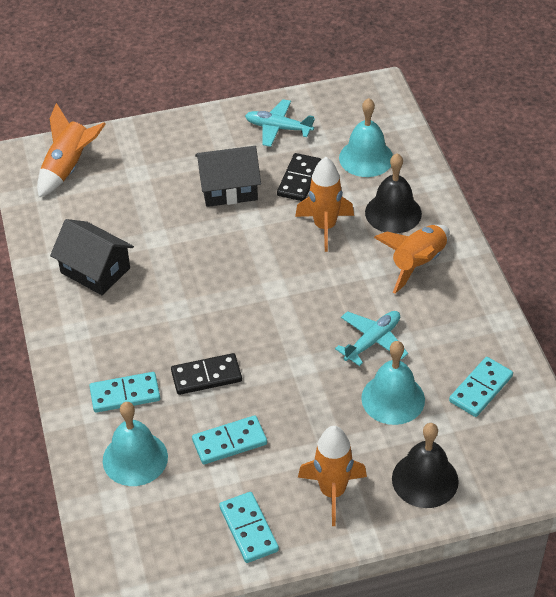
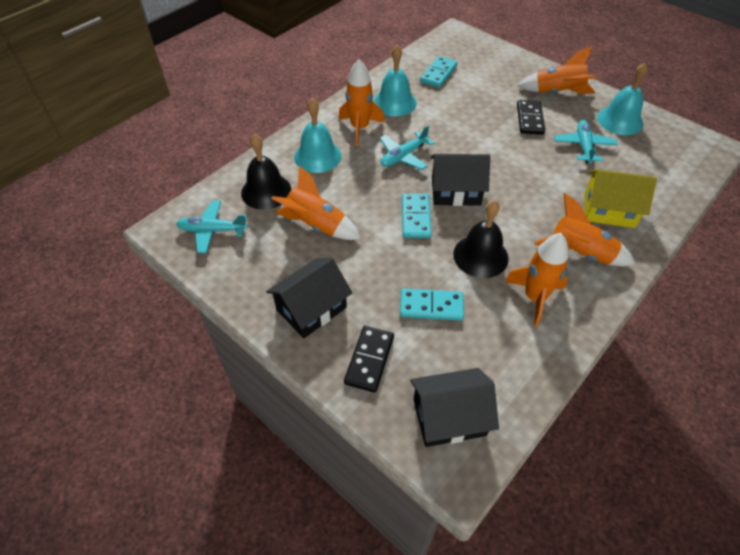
black house: 2 -> 3
orange rocket: 4 -> 5
turquoise domino: 4 -> 3
turquoise plane: 2 -> 3
yellow house: 0 -> 1

